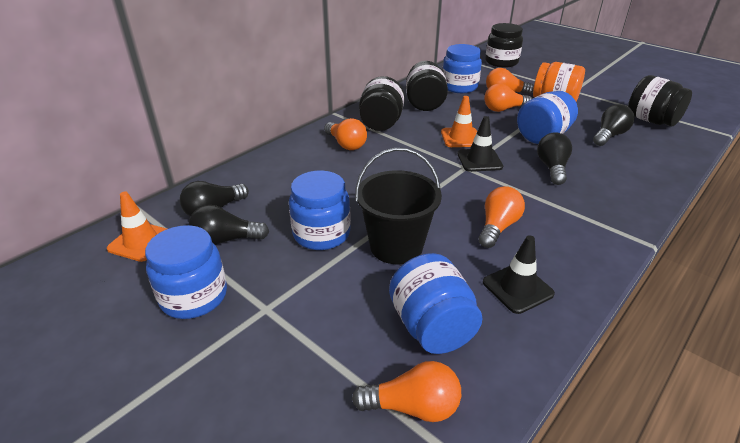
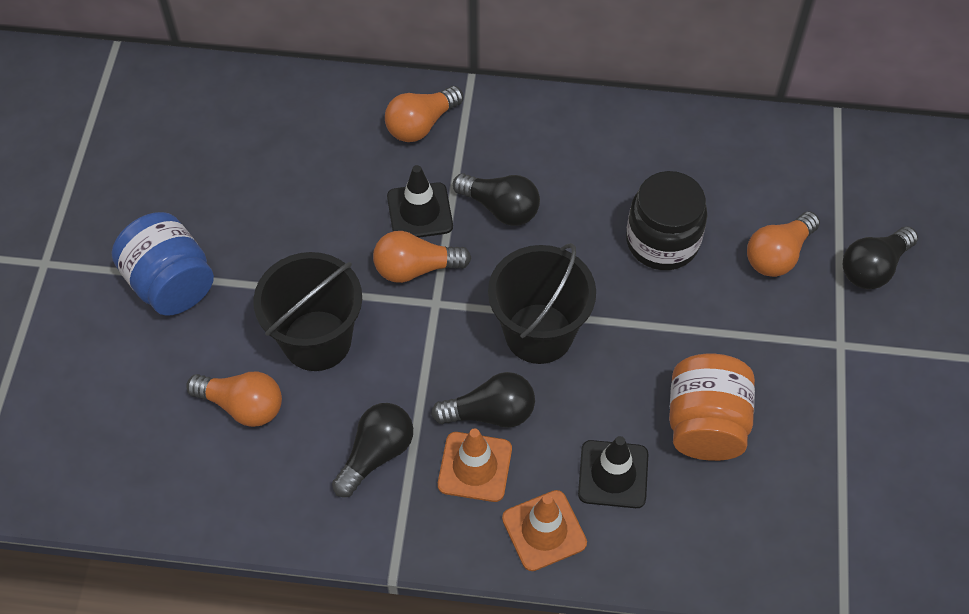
black bucket: 1 -> 2
black jar: 4 -> 1
blue jar: 5 -> 1
orange light bulb: 5 -> 4

